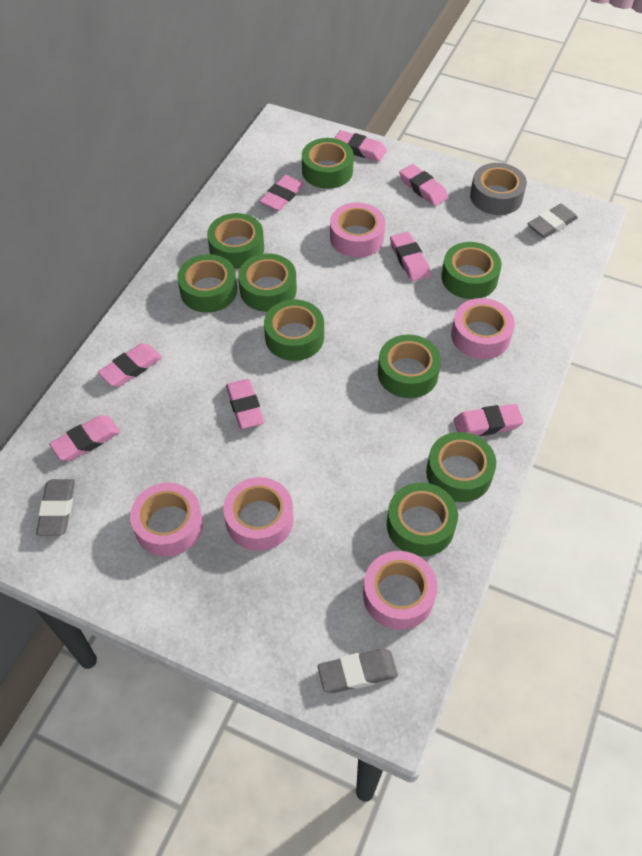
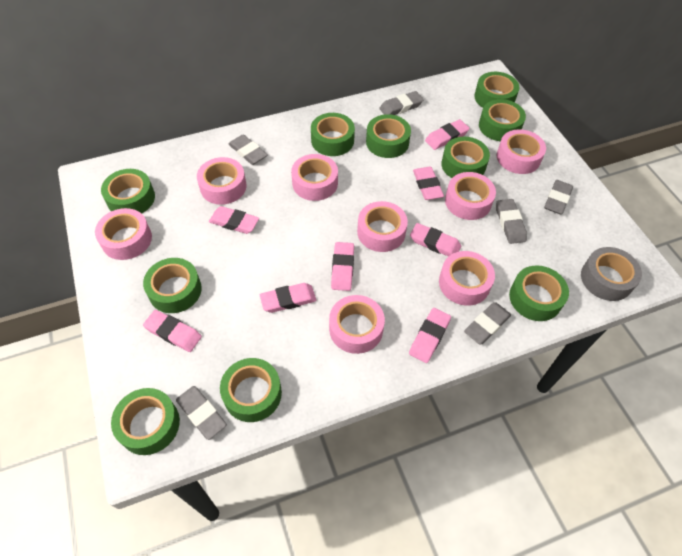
green tape: 9 -> 10
grey eraser: 3 -> 6
pink tape: 5 -> 8

